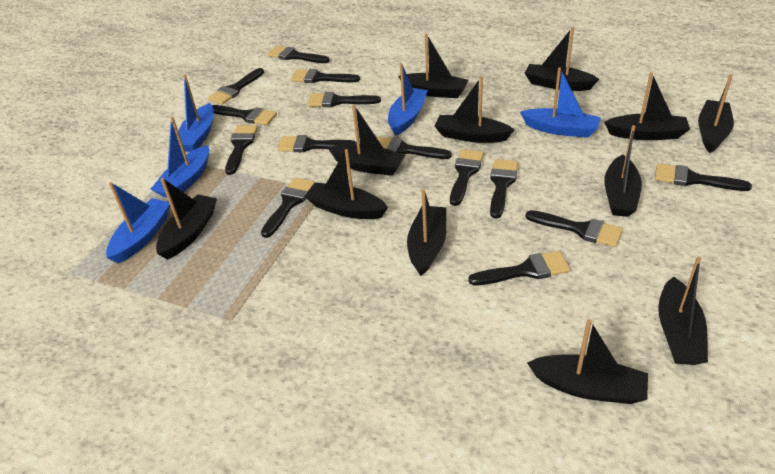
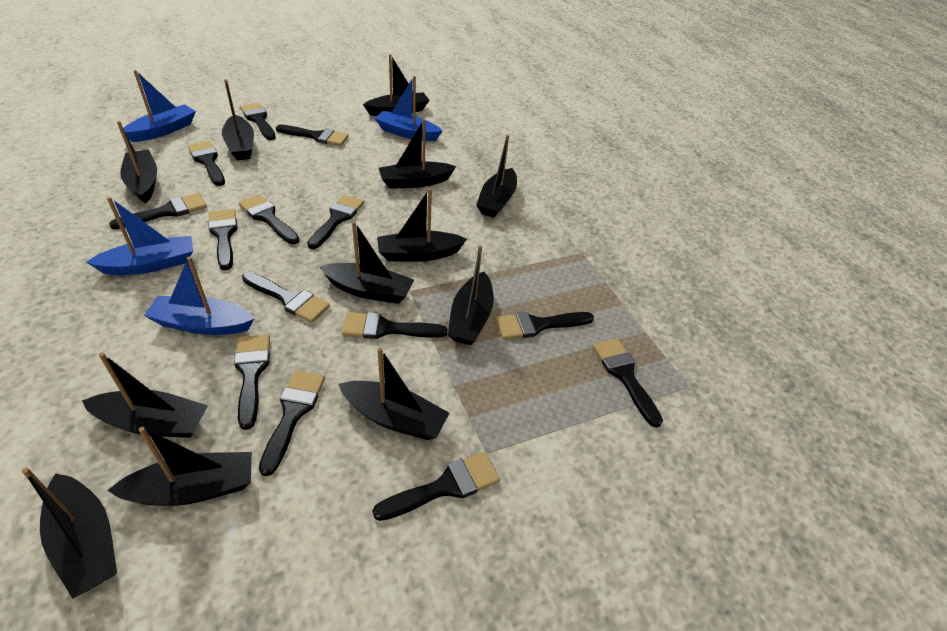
blue boat: 5 -> 4

